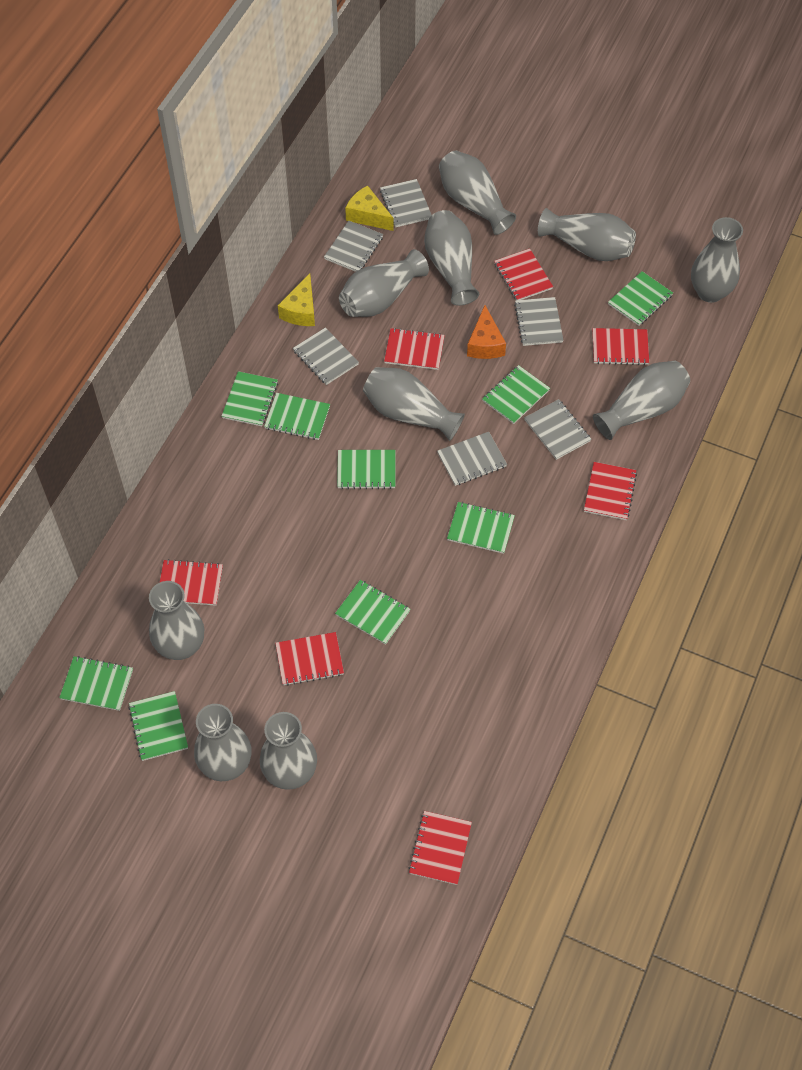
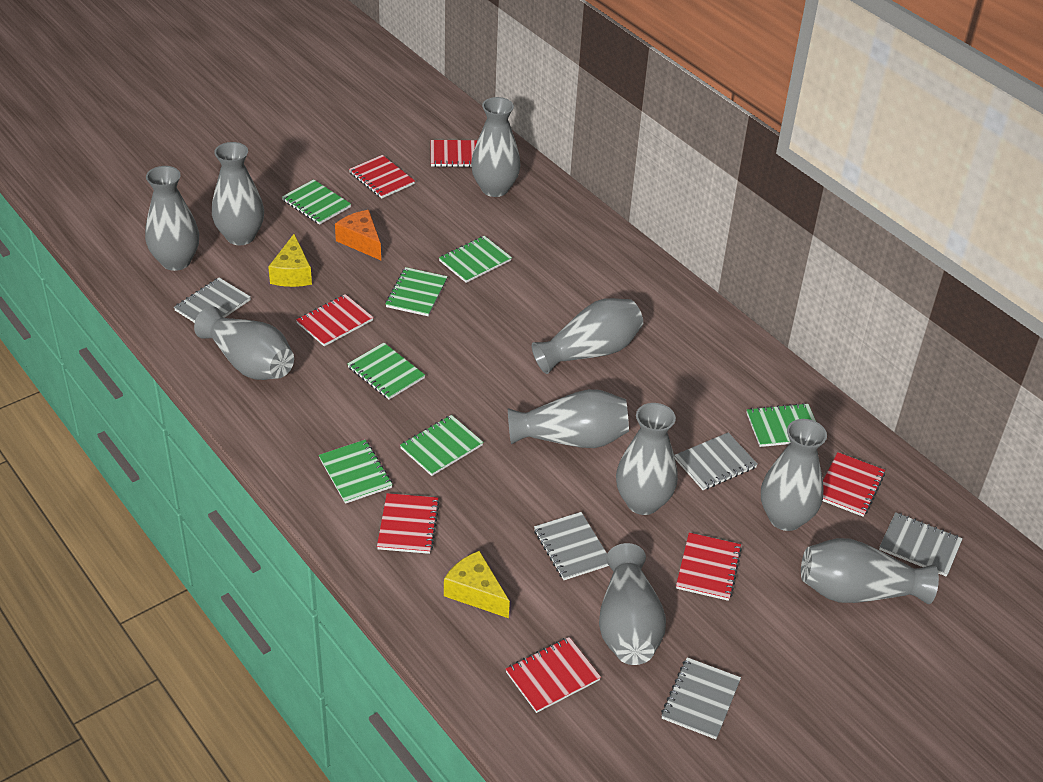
green notebook: 9 -> 7
grey notebook: 6 -> 5

